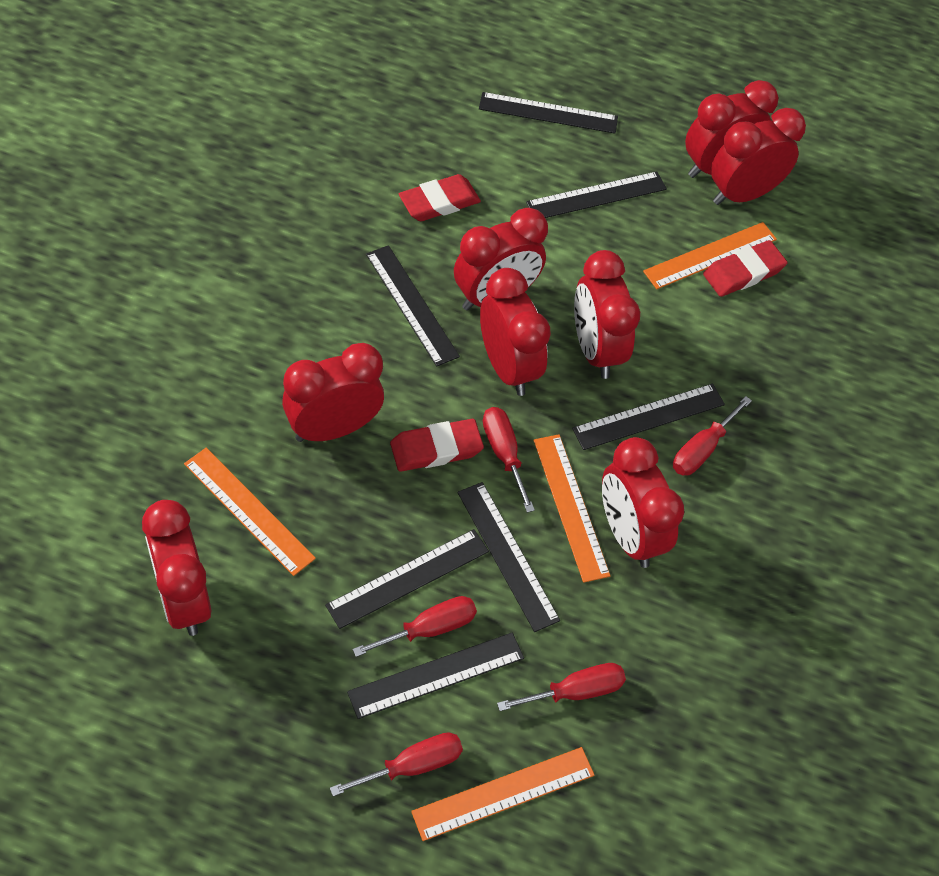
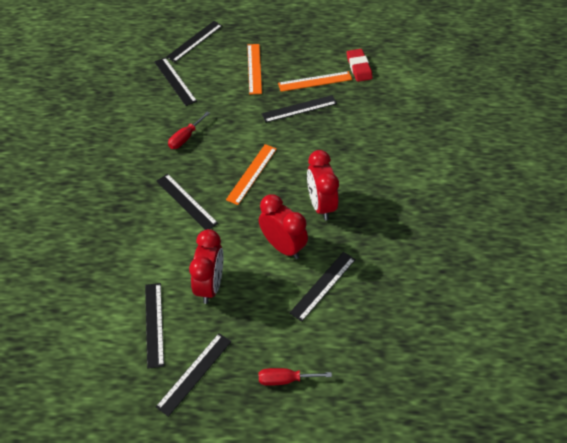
orange ruler: 4 -> 3
red clock: 8 -> 3
red eraser: 3 -> 1
red screwdriver: 5 -> 2

